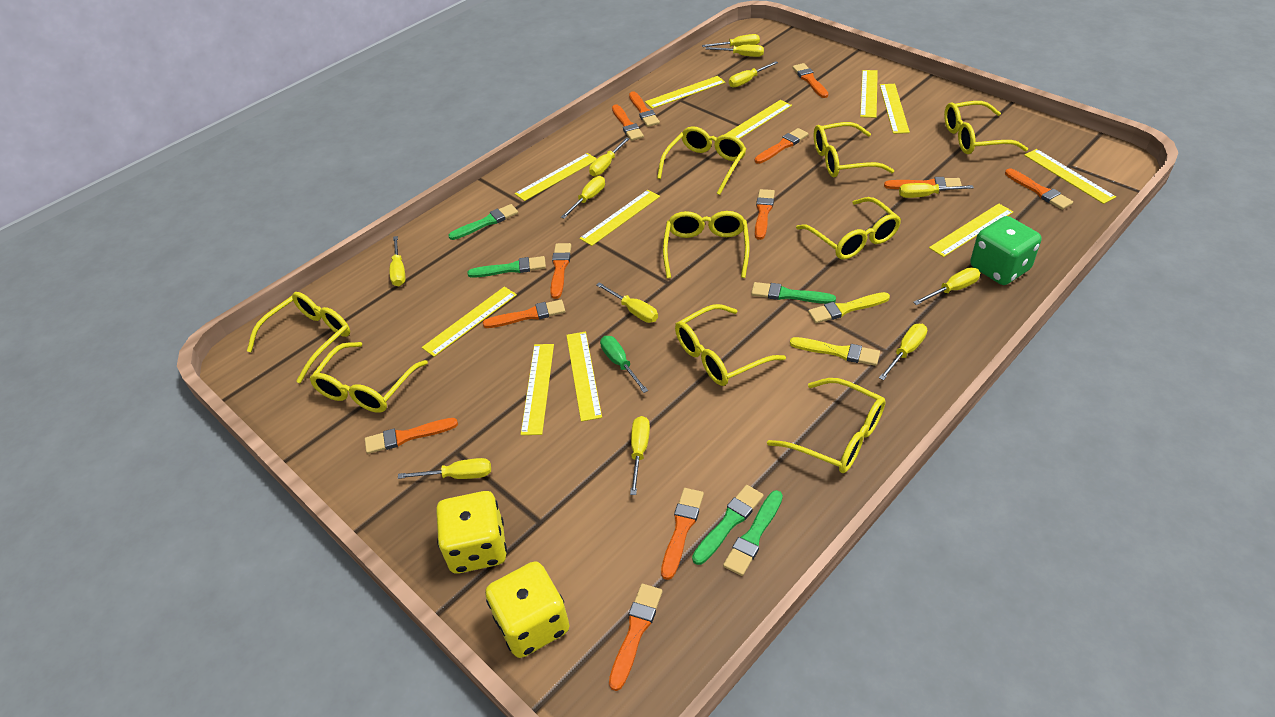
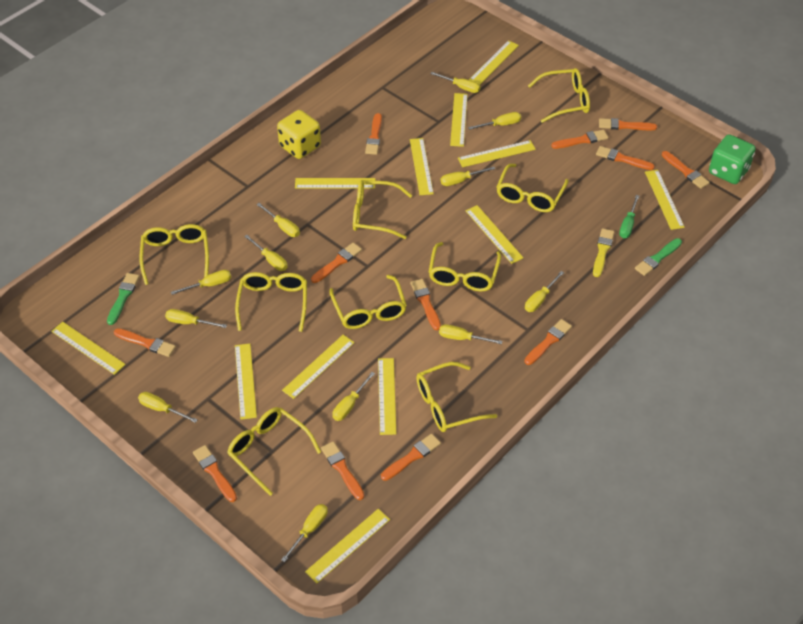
green brush: 5 -> 2
yellow brush: 2 -> 1
yellow dice: 2 -> 1
yellow ruler: 11 -> 12

